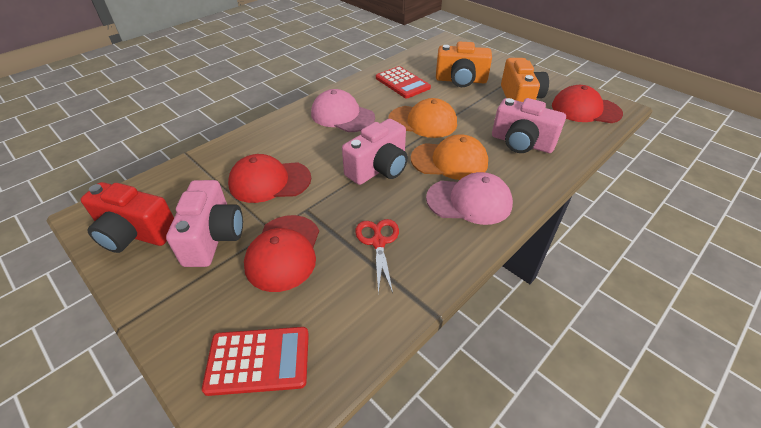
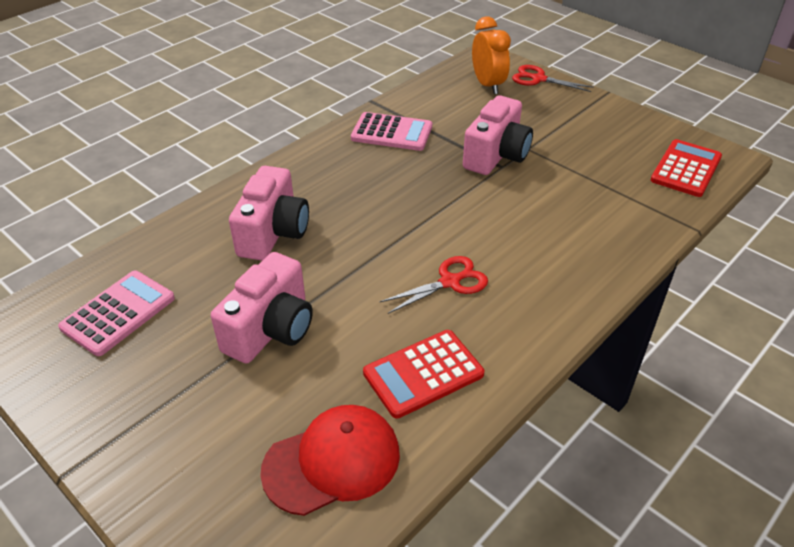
orange camera: 2 -> 0
orange cap: 2 -> 0
orange clock: 0 -> 1
pink calculator: 0 -> 2
pink cap: 2 -> 0
red camera: 1 -> 0
red cap: 3 -> 1
red scissors: 1 -> 2

